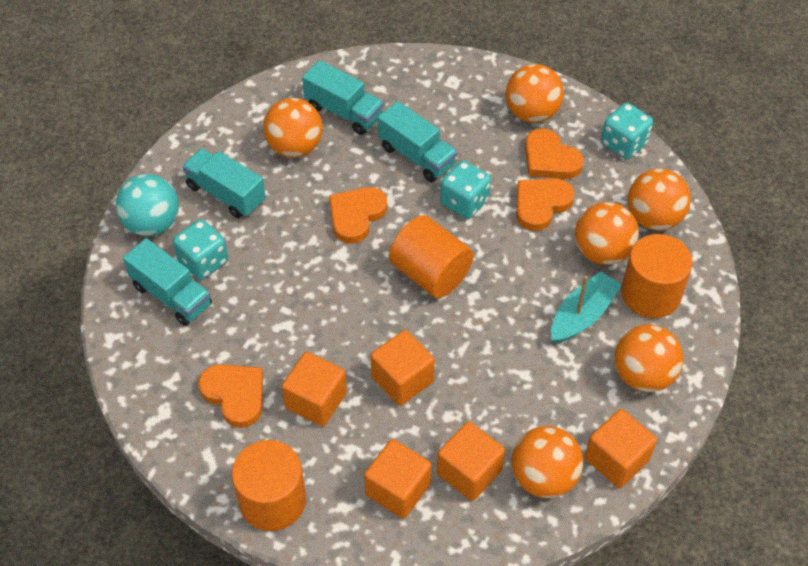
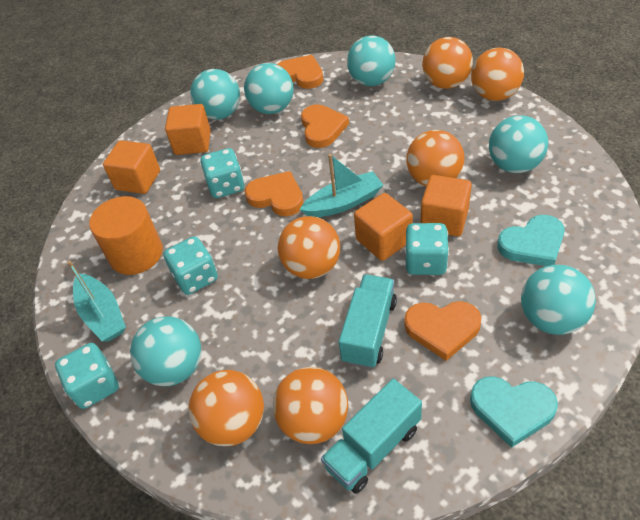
orange cube: 5 -> 4
orange cylinder: 3 -> 1
turquoise ball: 1 -> 6
turquoise boat: 1 -> 2
turquoise dice: 3 -> 4
turquoise heart: 0 -> 2
turquoise truck: 4 -> 2

